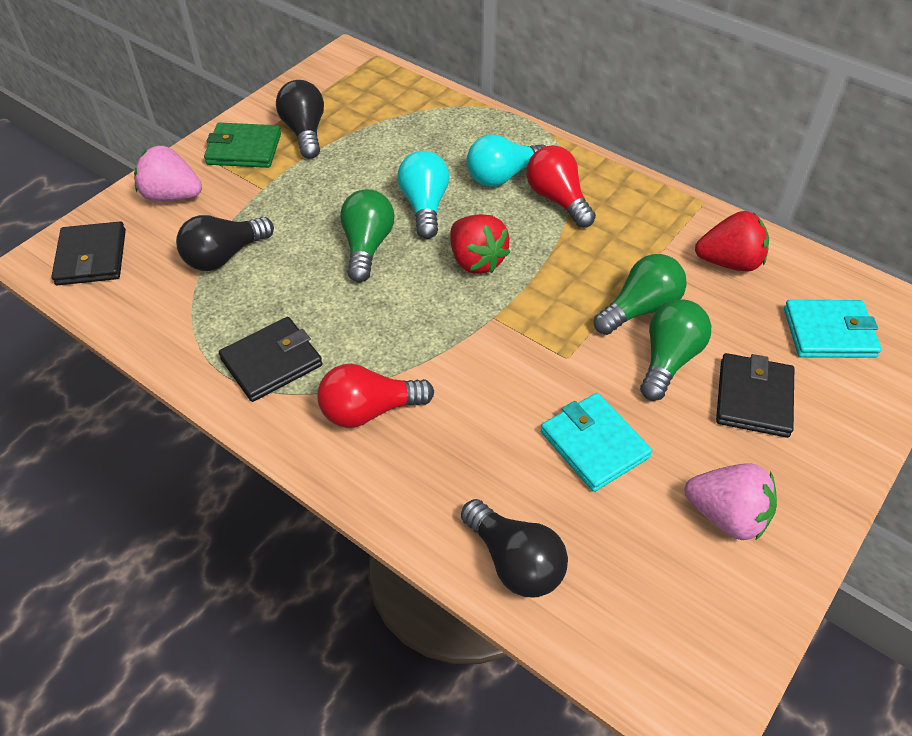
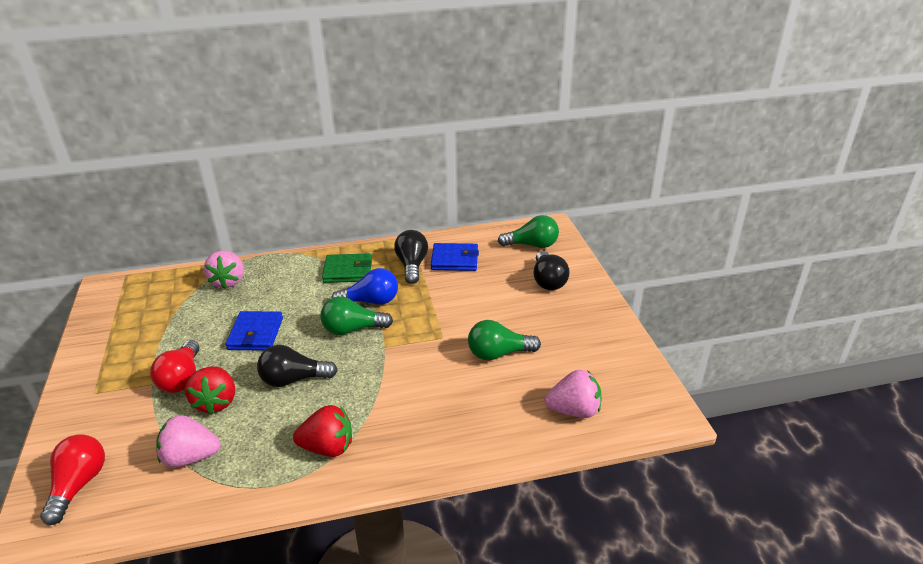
black wallet: 3 -> 0
blue light bulb: 0 -> 1
blue wallet: 0 -> 2
pink strawberry: 2 -> 3
turquoise light bulb: 2 -> 0
turquoise wallet: 2 -> 0

